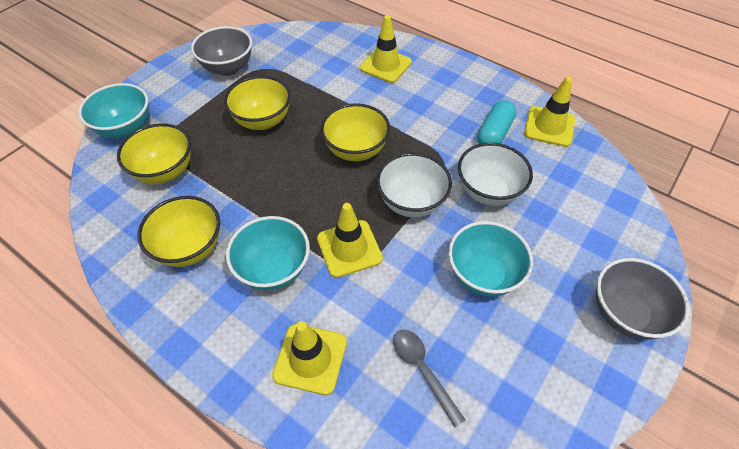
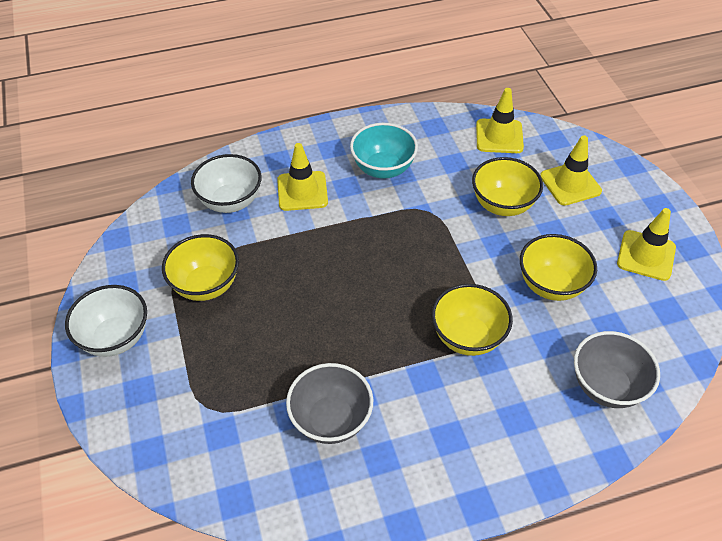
grey spoon: 1 -> 0
turquoise bowl: 3 -> 1
turquoise capsule: 1 -> 0

